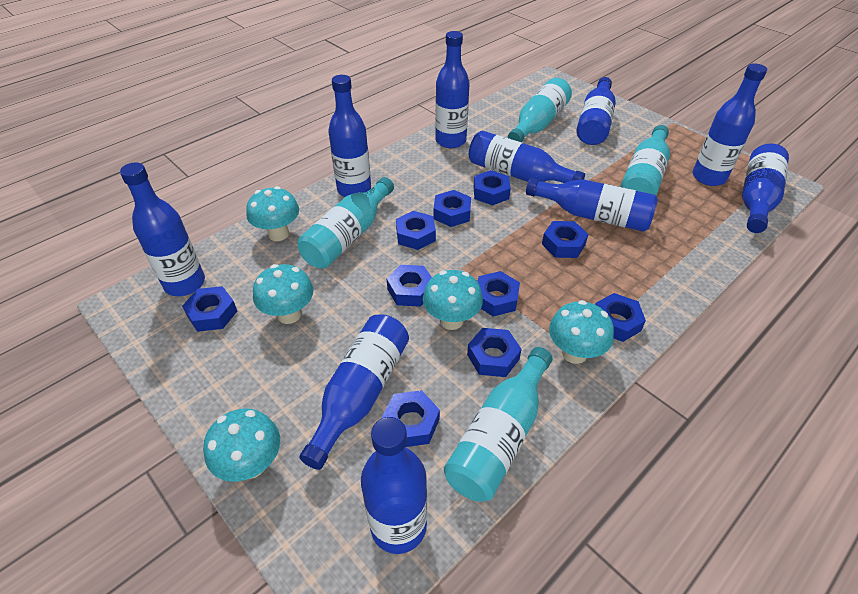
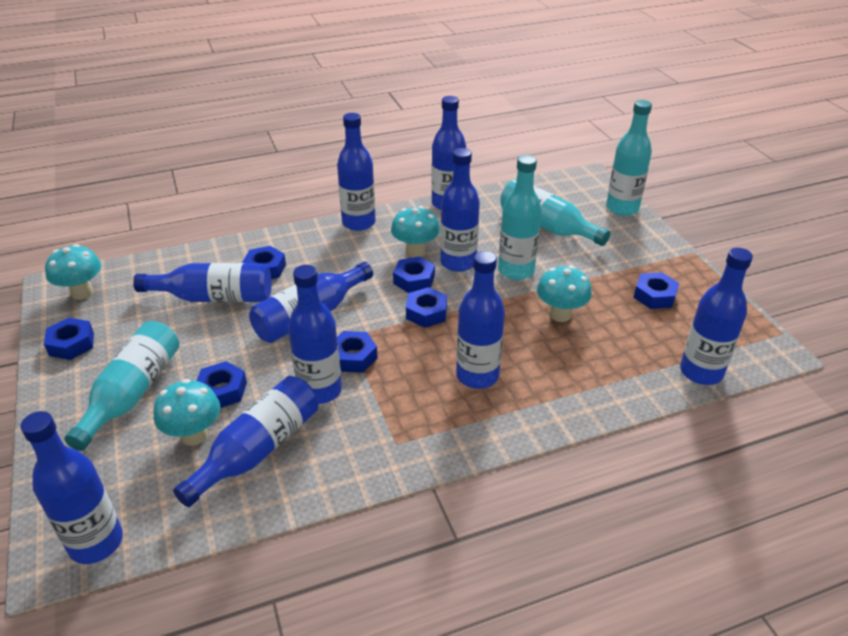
blue nut: 10 -> 7
turquoise mushroom: 5 -> 4

